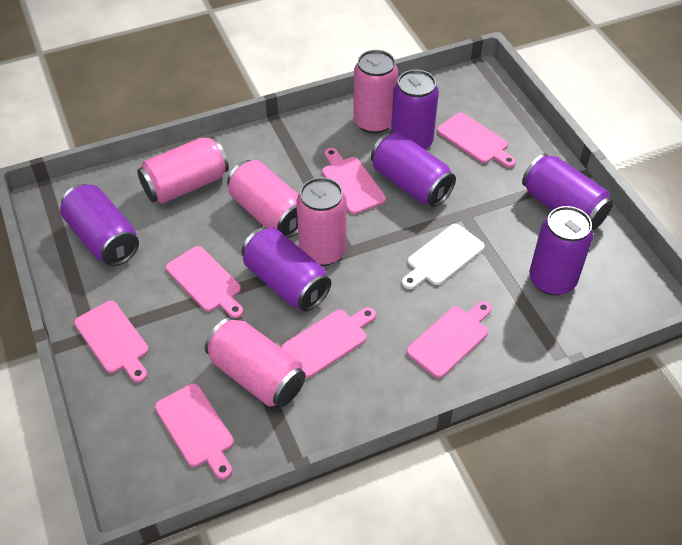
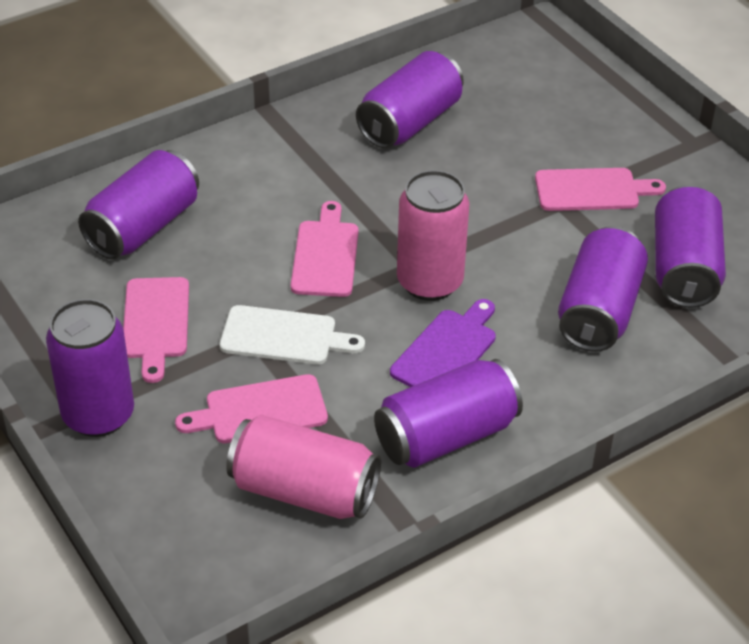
pink can: 5 -> 2
pink cutting board: 7 -> 4
purple cutting board: 0 -> 1

